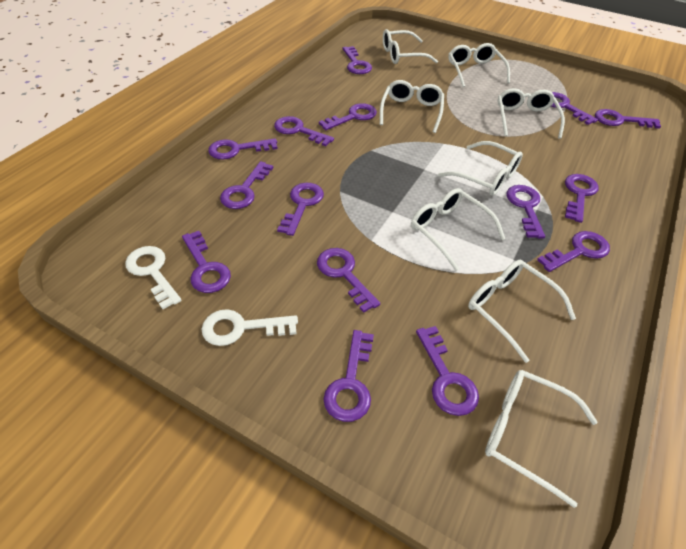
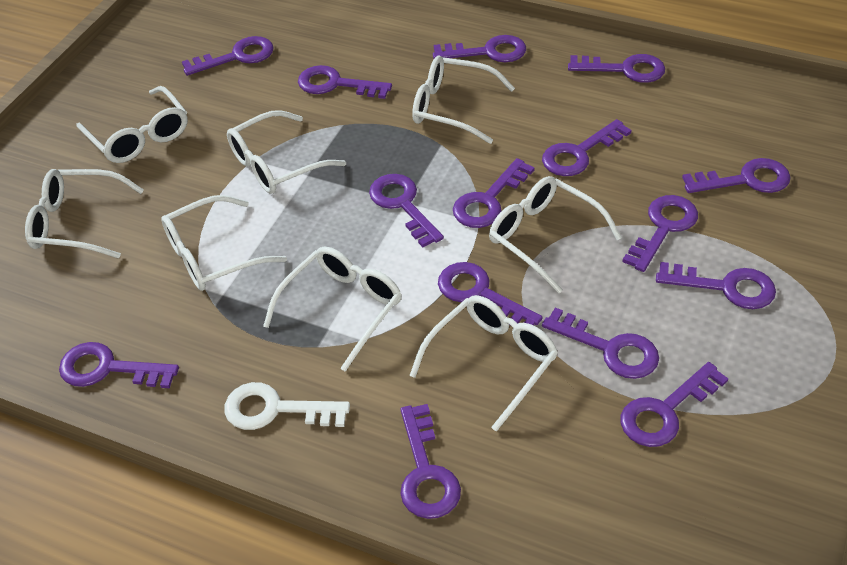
white key: 2 -> 1

